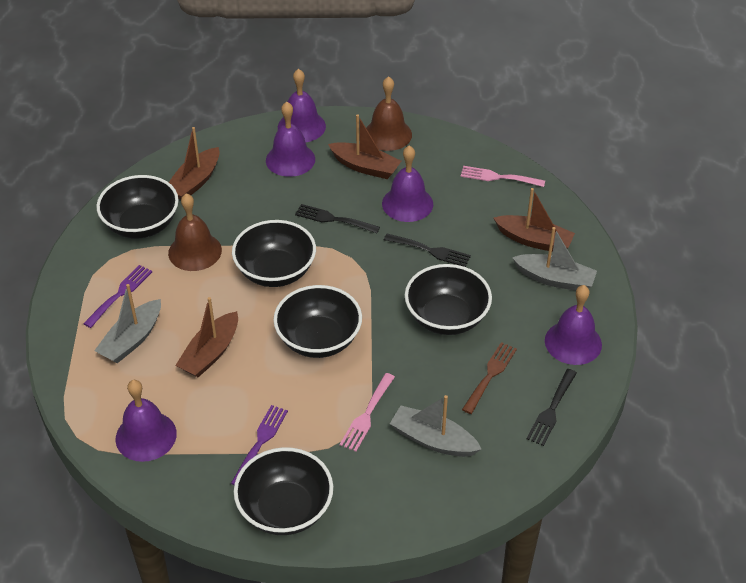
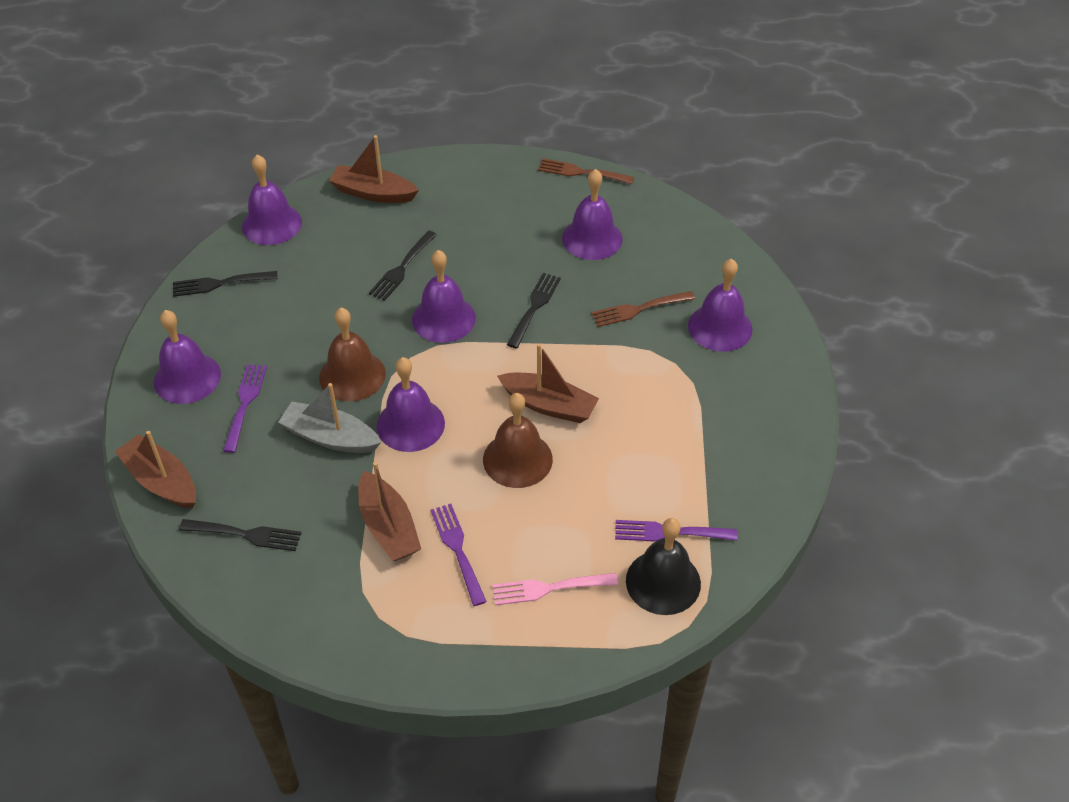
black bell: 0 -> 1
black bowl: 5 -> 0
black fork: 3 -> 4
brown fork: 1 -> 2
grey boat: 3 -> 1
pink fork: 2 -> 1
purple bell: 5 -> 6
purple fork: 2 -> 3

